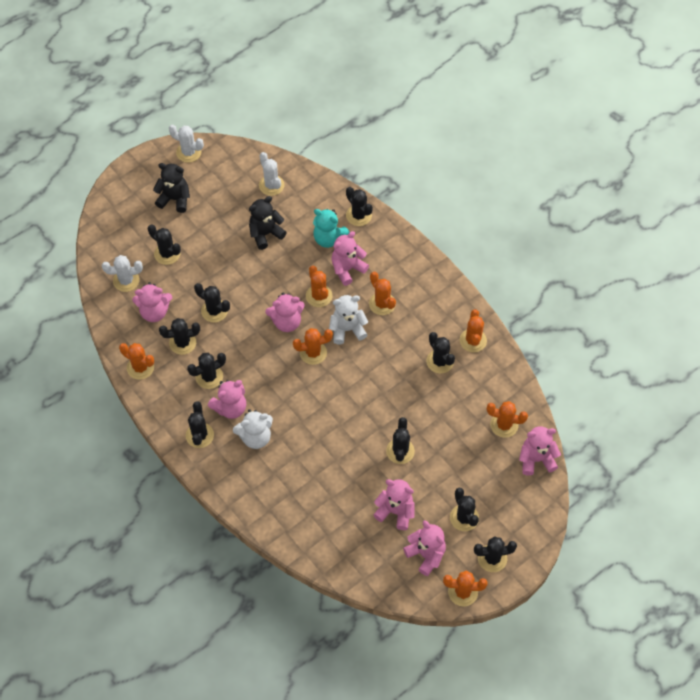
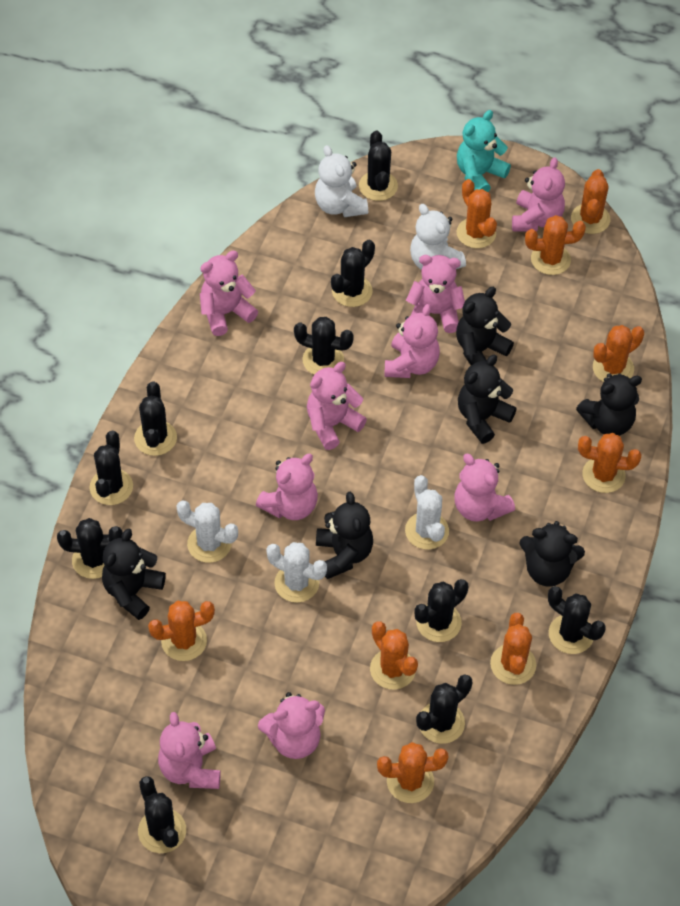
black teddy bear: 2 -> 6
orange cactus: 7 -> 9
pink teddy bear: 7 -> 9

